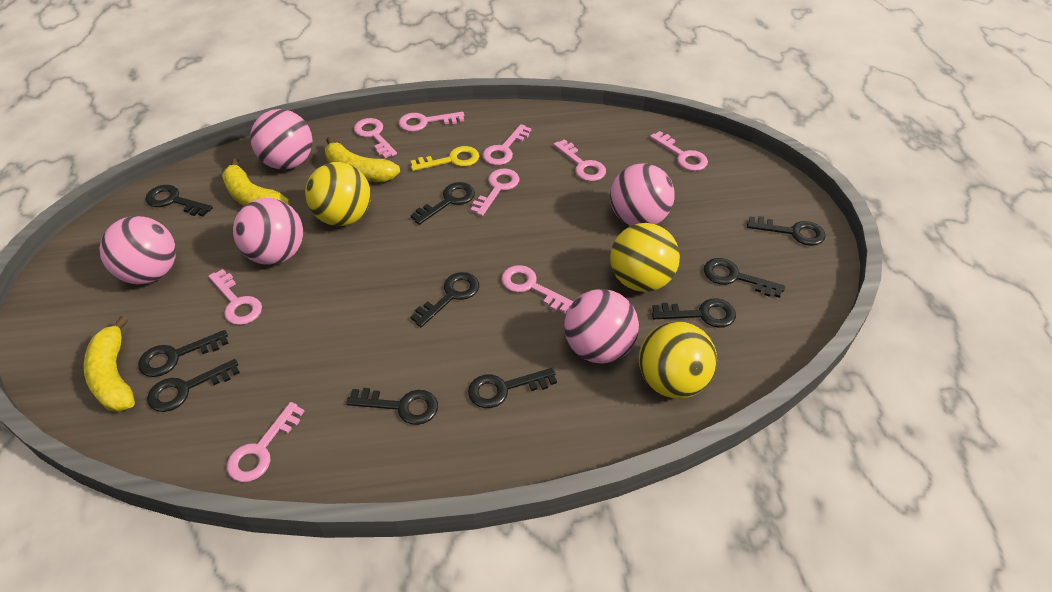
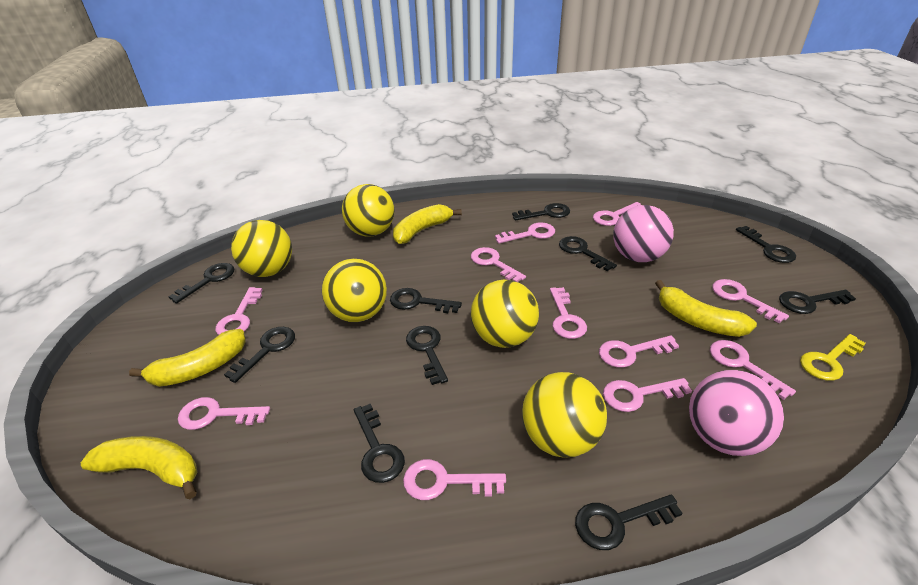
pink ball: 5 -> 2
pink key: 9 -> 11
yellow ball: 3 -> 5
yellow banana: 3 -> 4

